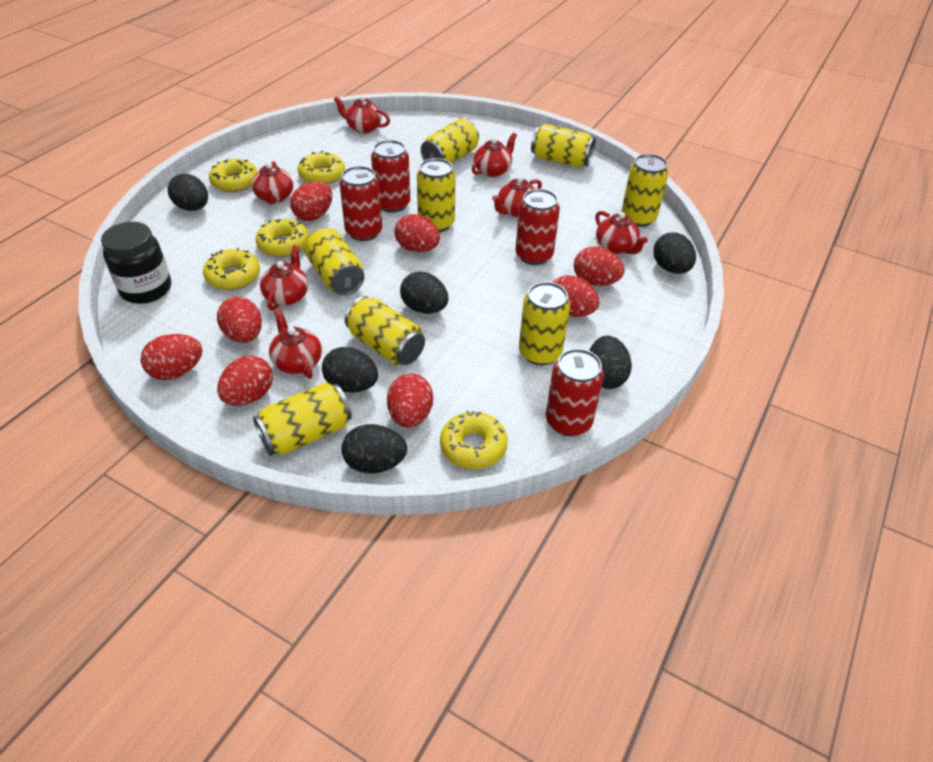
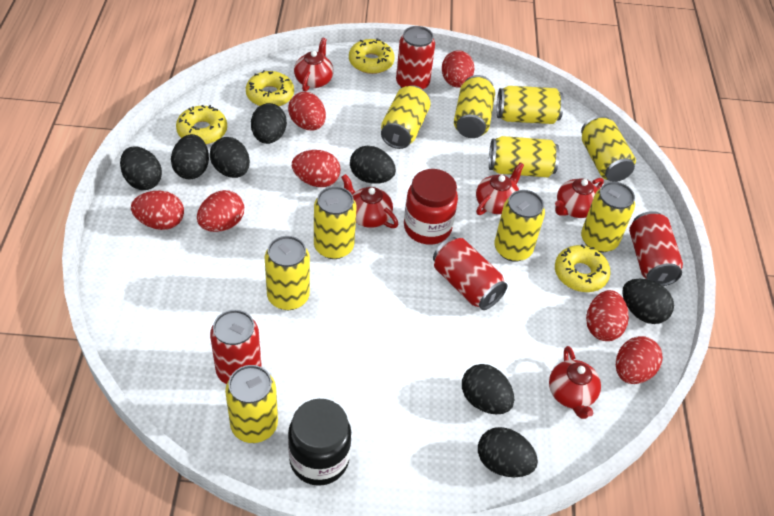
black egg: 6 -> 8
red egg: 8 -> 7
red jar: 0 -> 1
red teapot: 7 -> 5
yellow can: 8 -> 10
yellow donut: 5 -> 4

